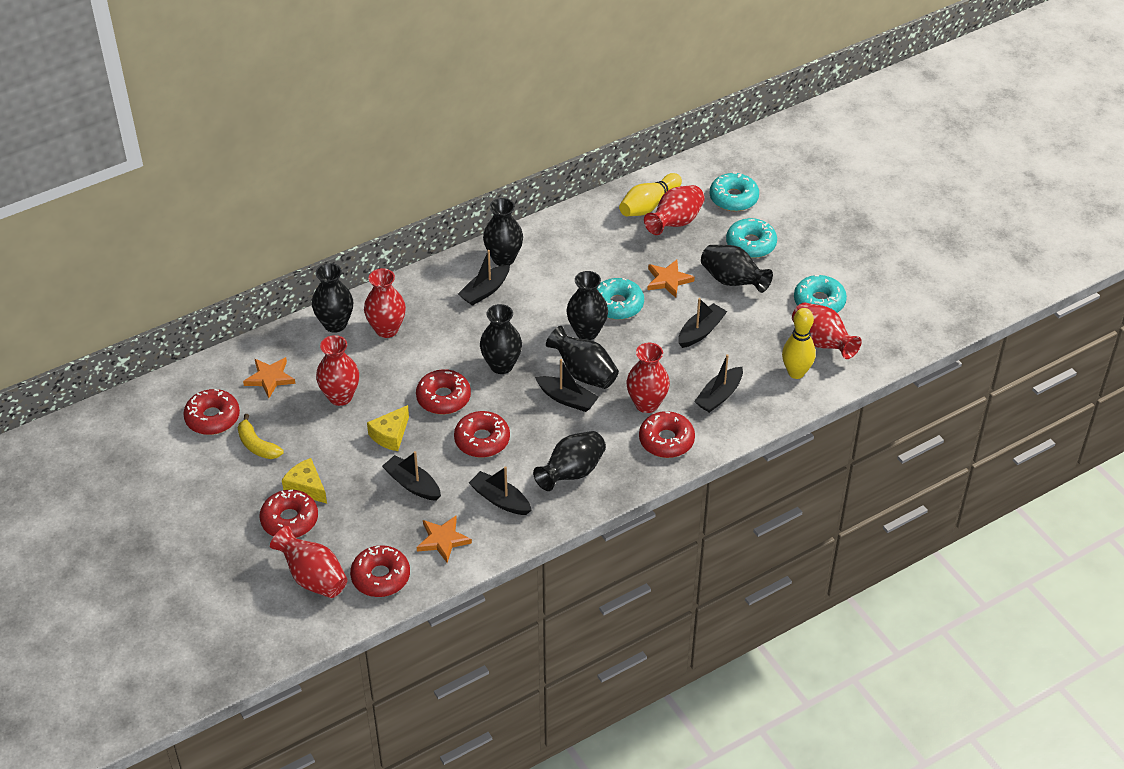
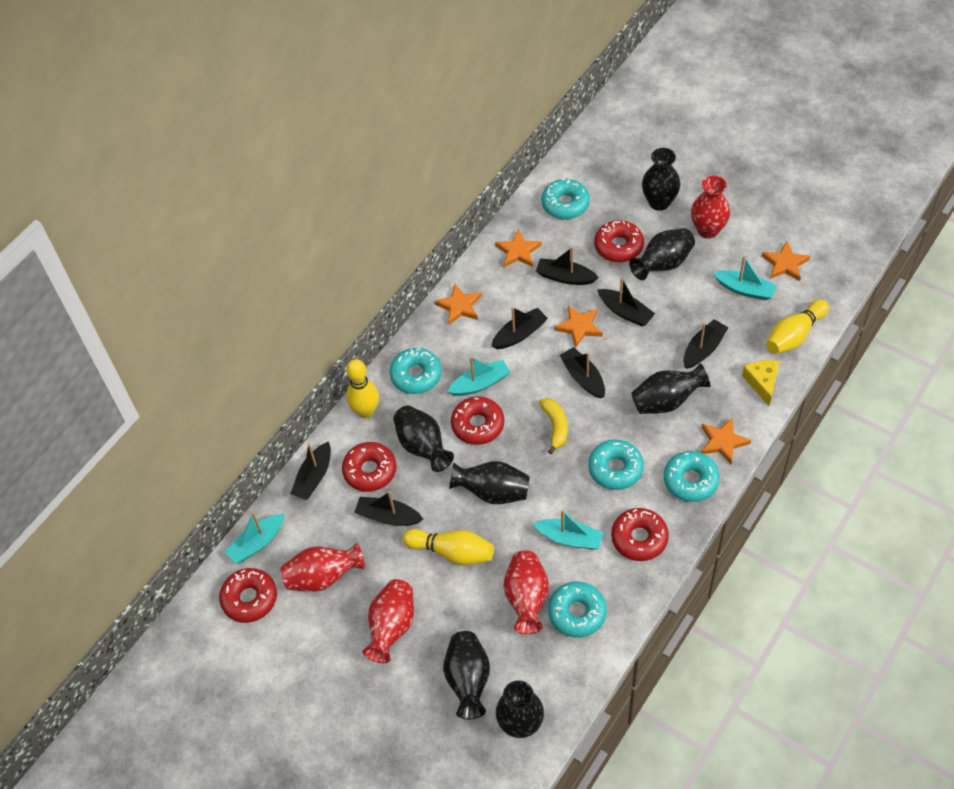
black boat: 6 -> 7
orange star: 3 -> 5
red donut: 6 -> 5
red vase: 6 -> 4
turquoise boat: 0 -> 4
turquoise donut: 4 -> 5
yellow bowling pin: 2 -> 3
yellow cheese: 2 -> 1

